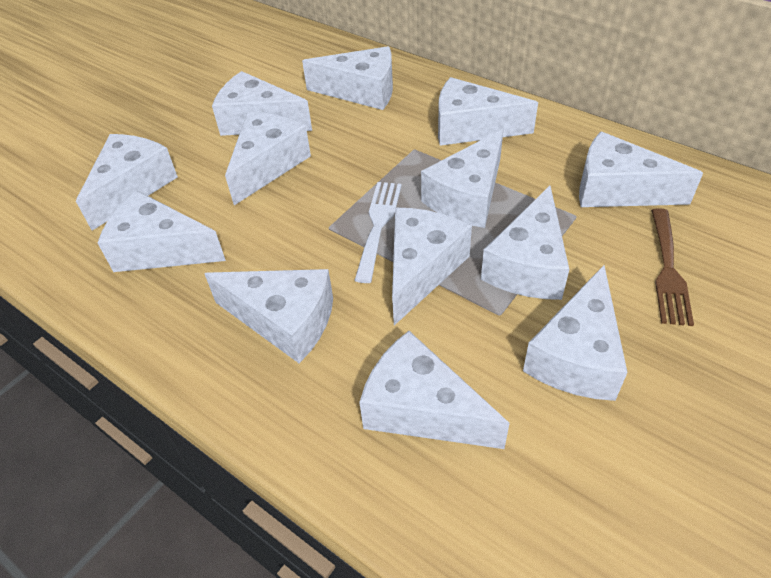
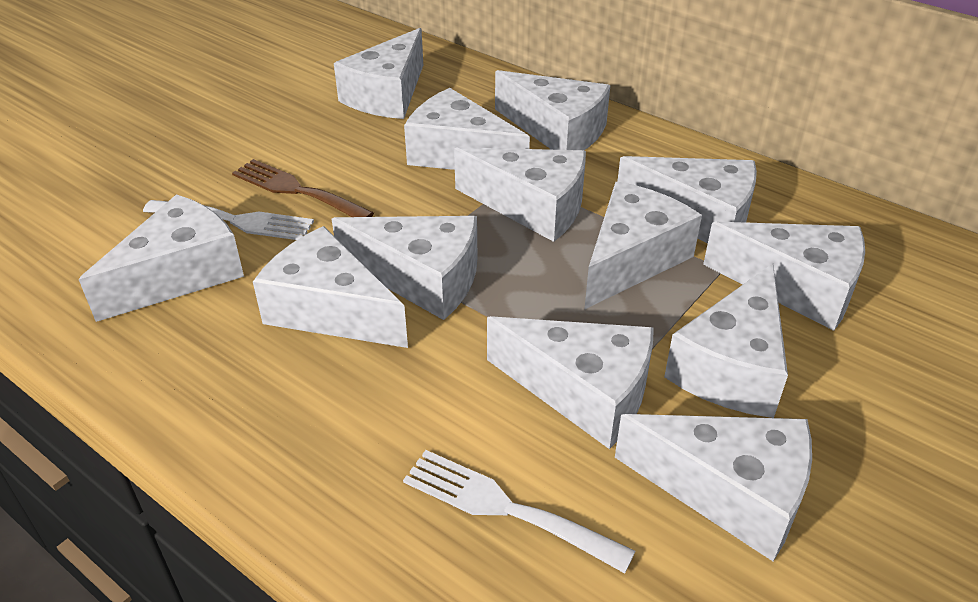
white fork: 1 -> 2

